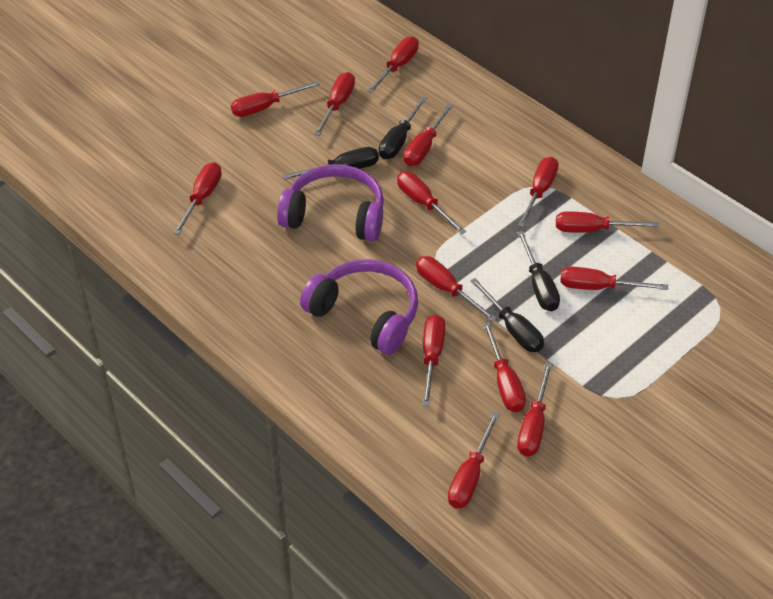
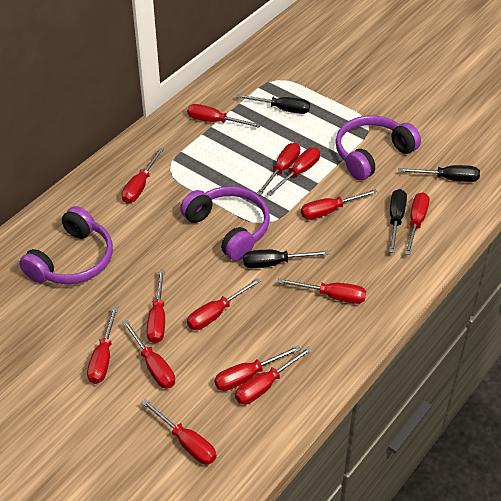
purple headphones: 2 -> 3

